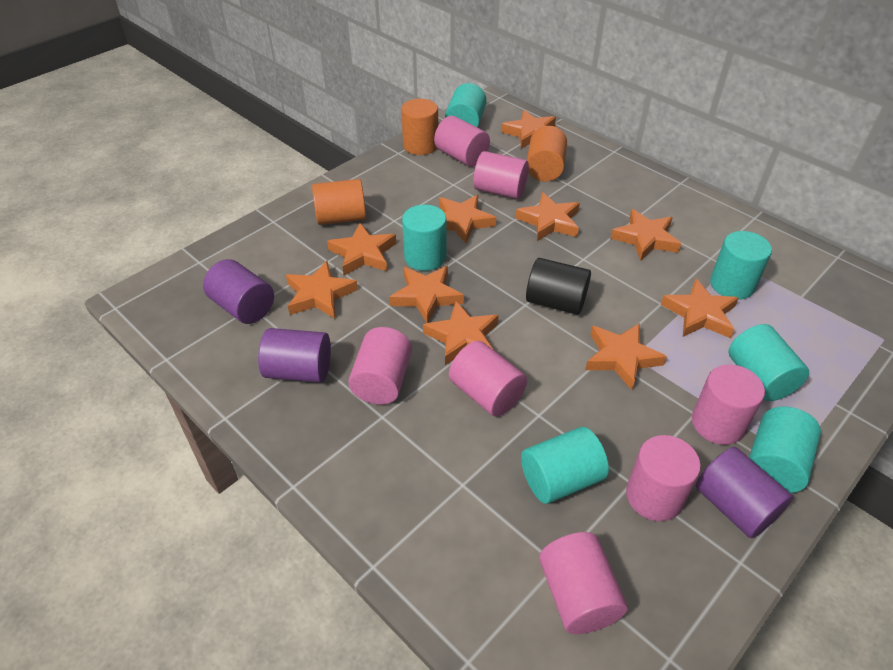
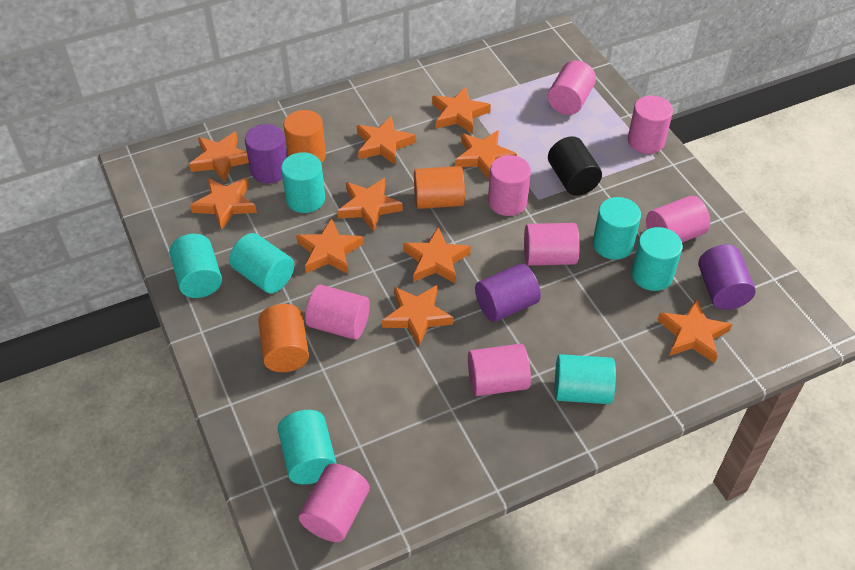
pink cylinder: 7 -> 8
turquoise cylinder: 6 -> 7

